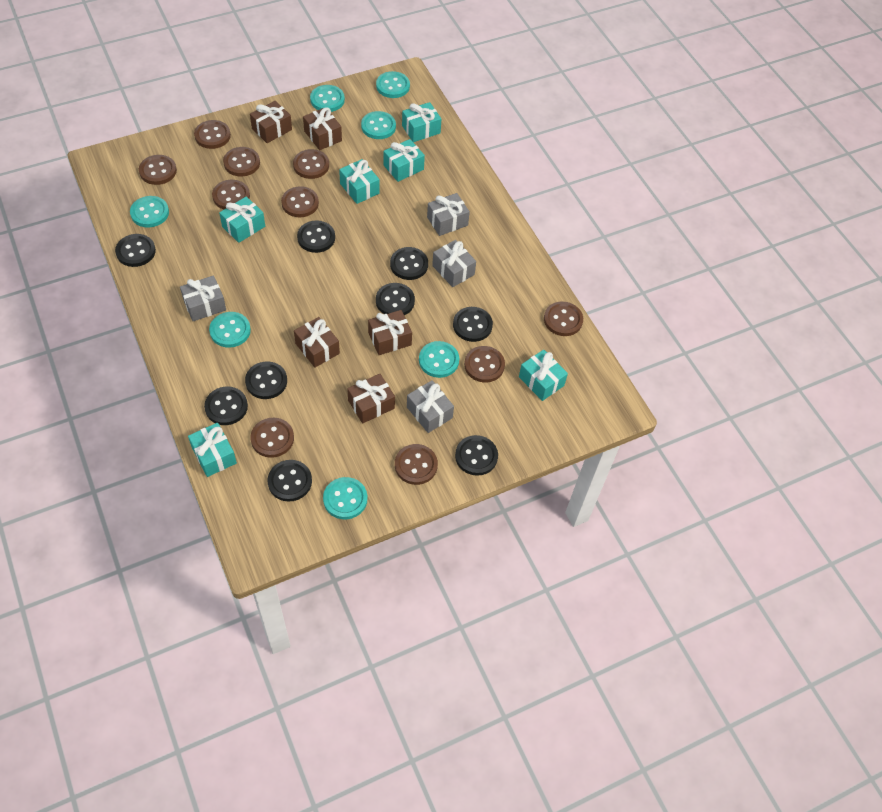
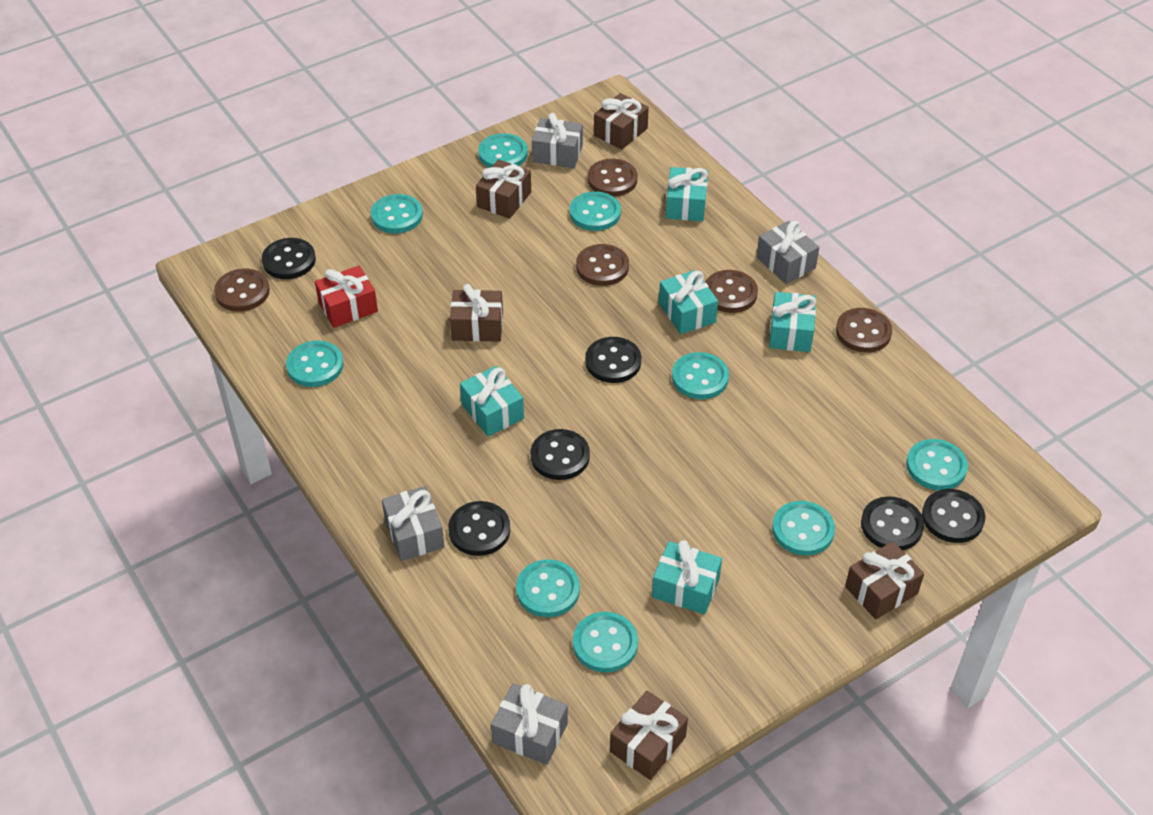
black button: 9 -> 6
brown button: 10 -> 5
red gift: 0 -> 1
turquoise button: 7 -> 9
turquoise gift: 6 -> 5

